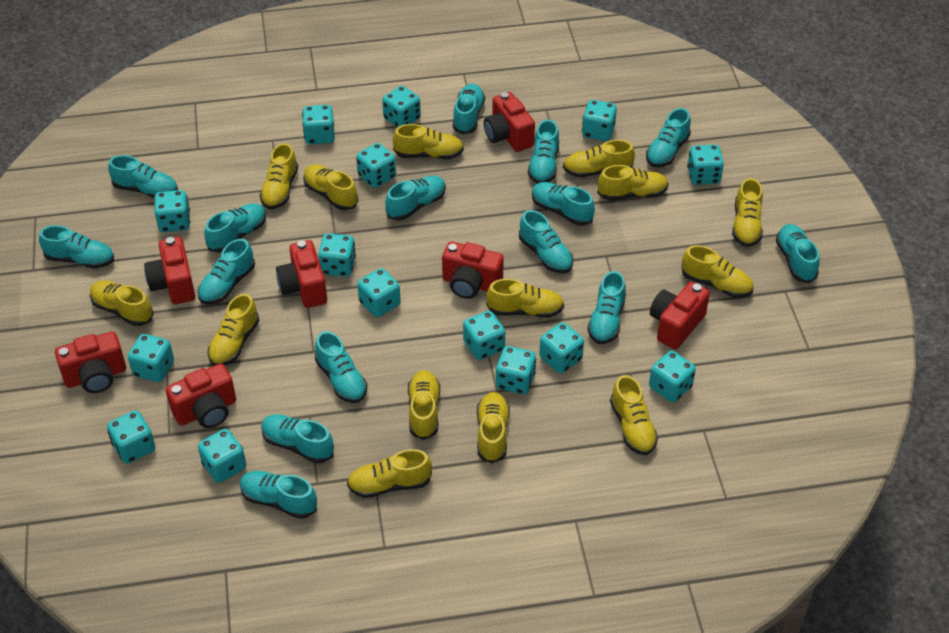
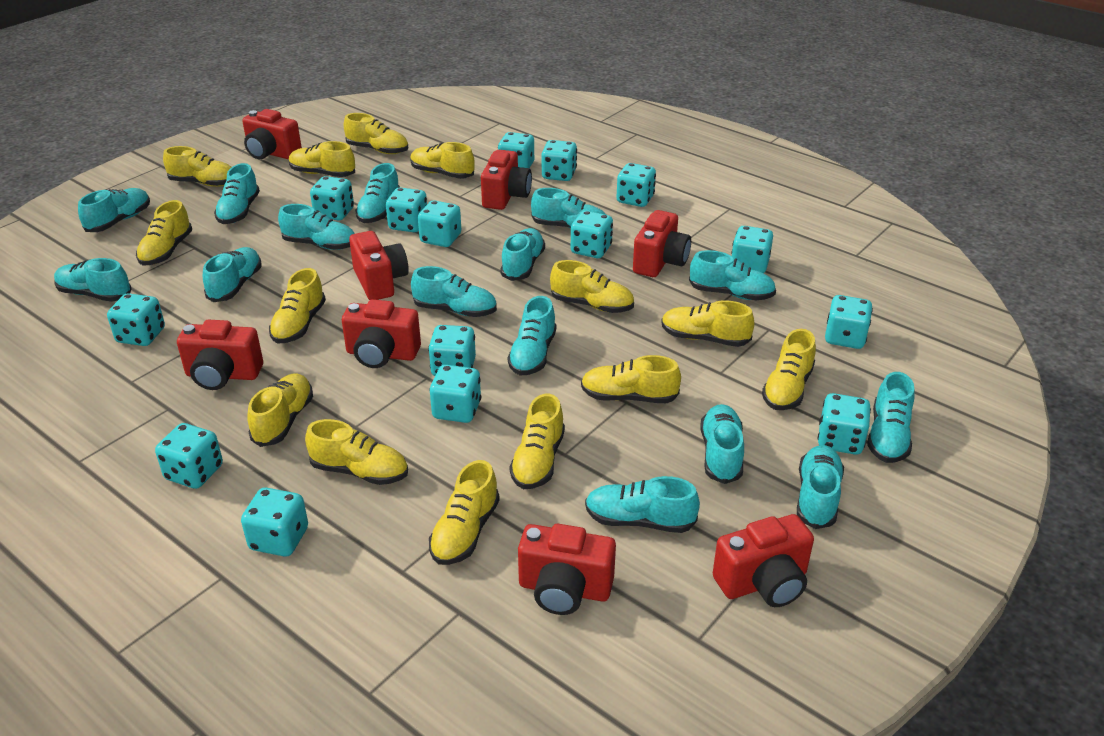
red camera: 7 -> 8

